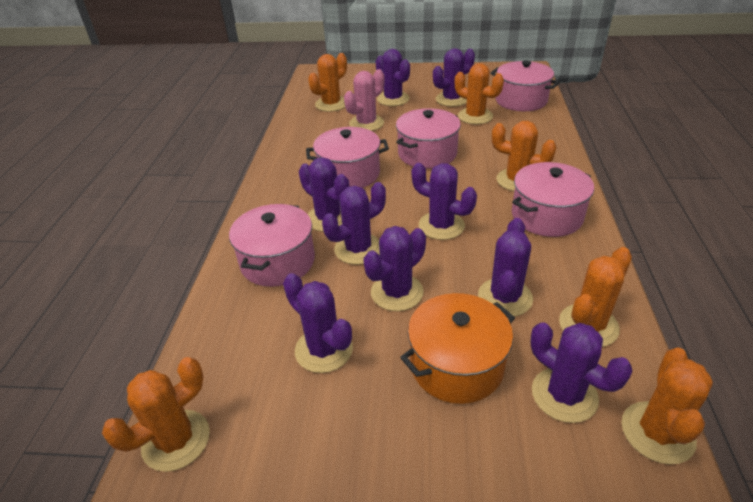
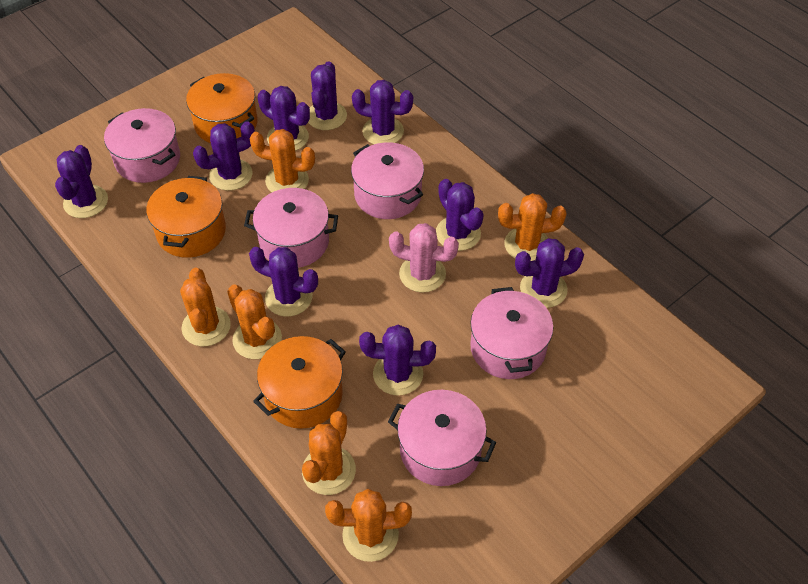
orange pot: 1 -> 3

